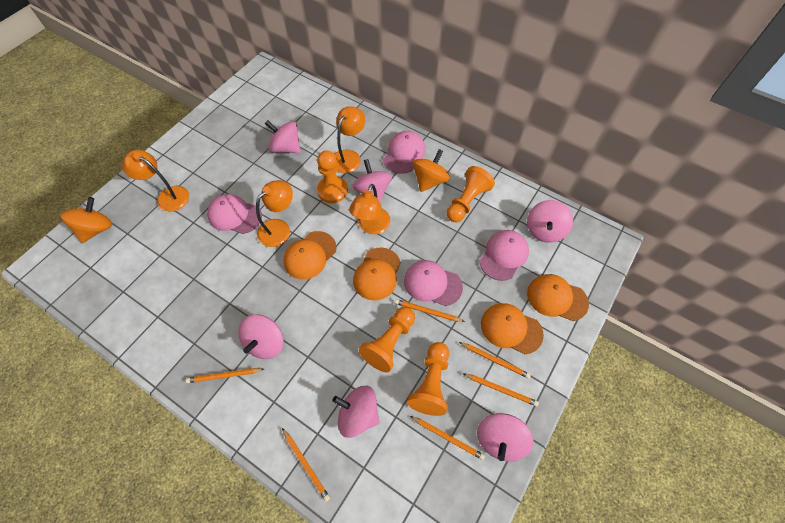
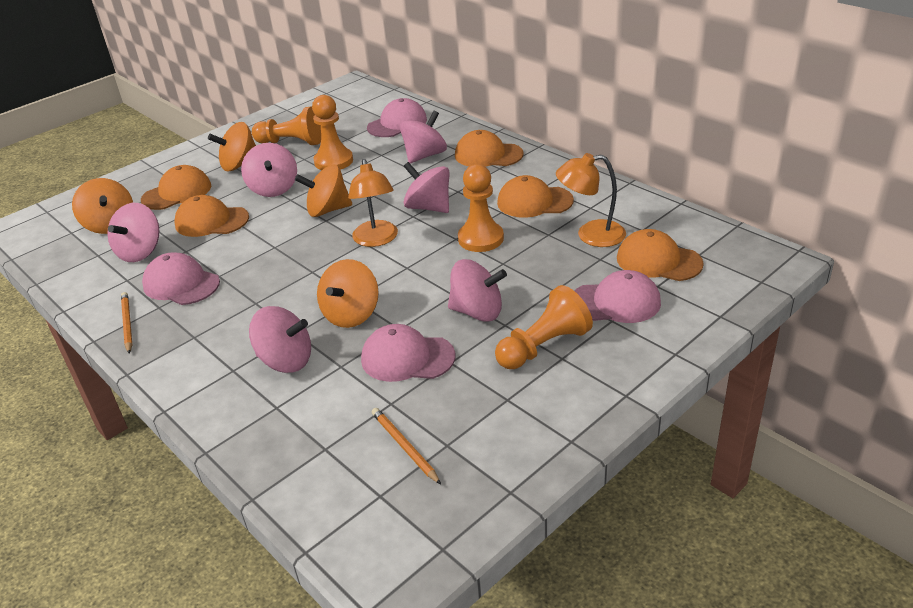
orange cap: 4 -> 5
orange lamp: 4 -> 2
orange pencil: 6 -> 2
orange spinning top: 2 -> 4

